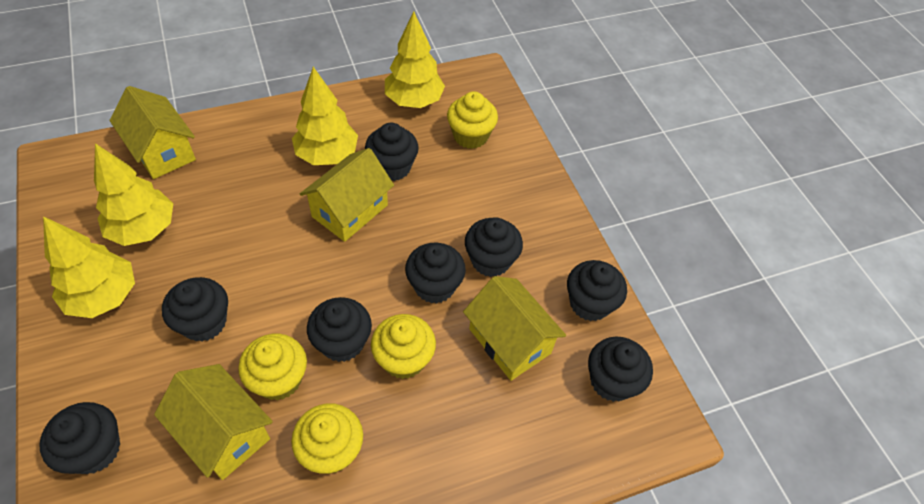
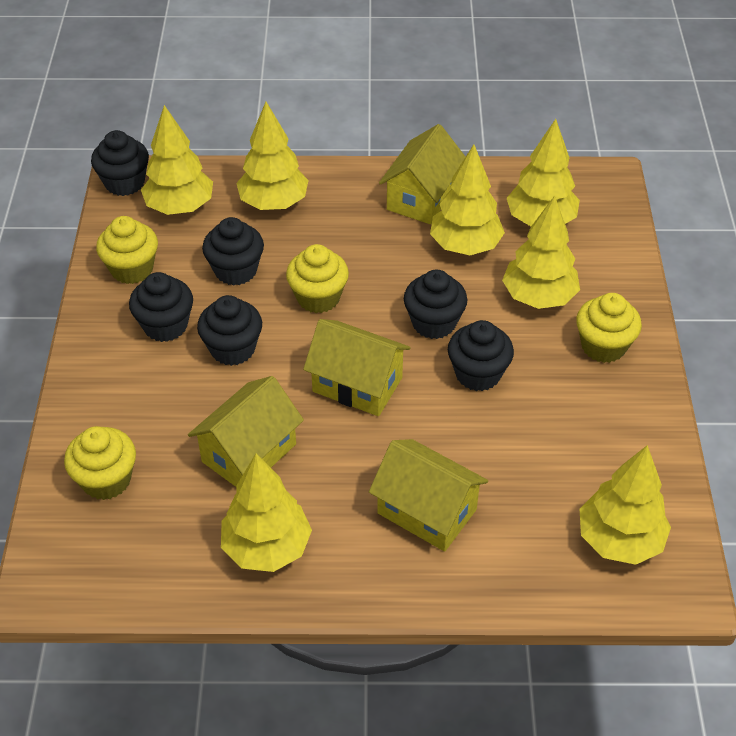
black cupcake: 8 -> 6
yellow tree: 4 -> 7

